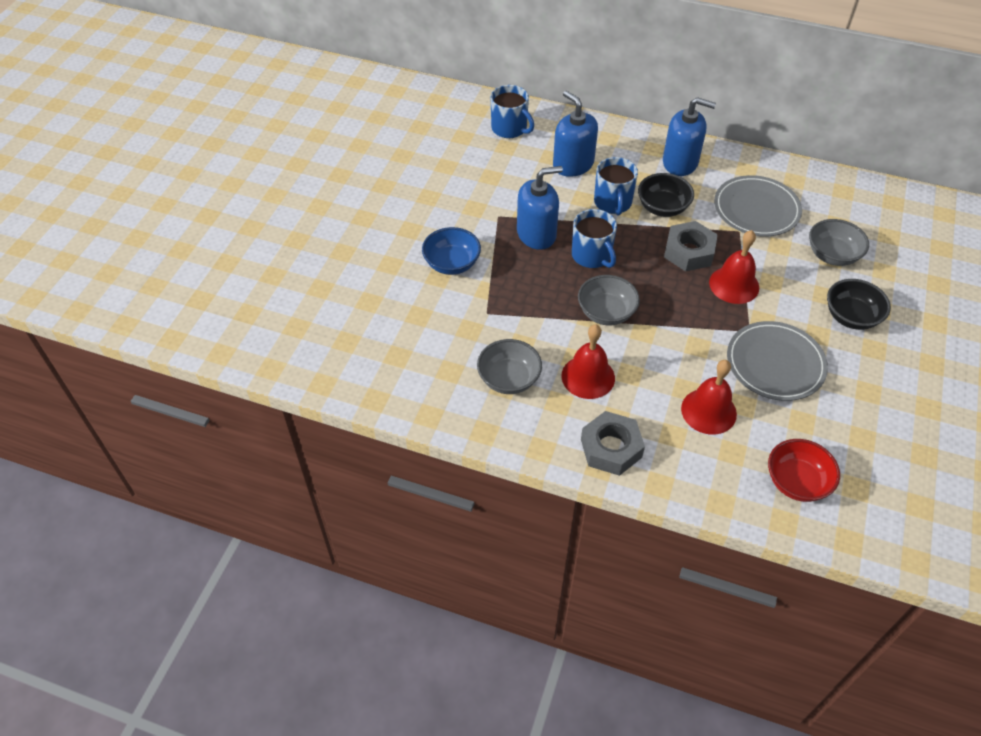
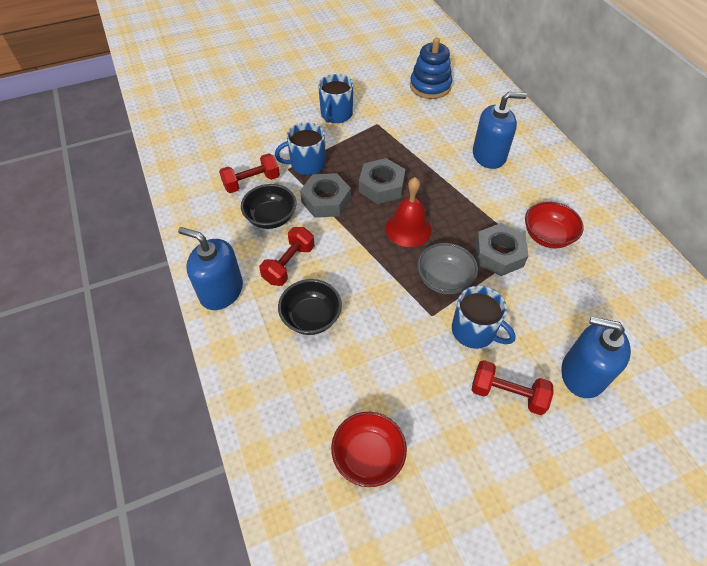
blue bowl: 1 -> 0
blue stacking toy: 0 -> 1
grey bowl: 3 -> 1
grey nut: 2 -> 3
grey plate: 2 -> 0
red bell: 3 -> 1
red bowl: 1 -> 2
red dumbbell: 0 -> 3

